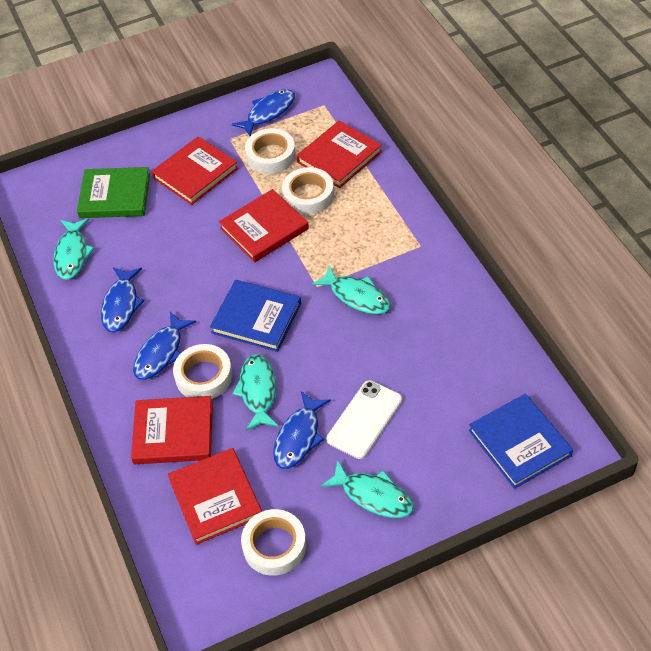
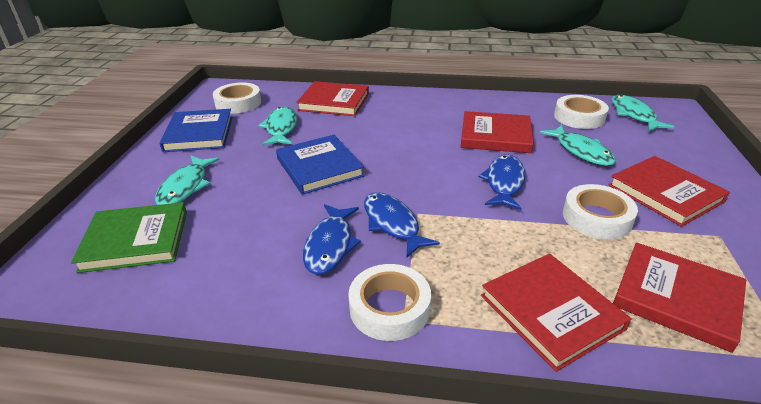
blue fish: 4 -> 3
white phone: 1 -> 0

